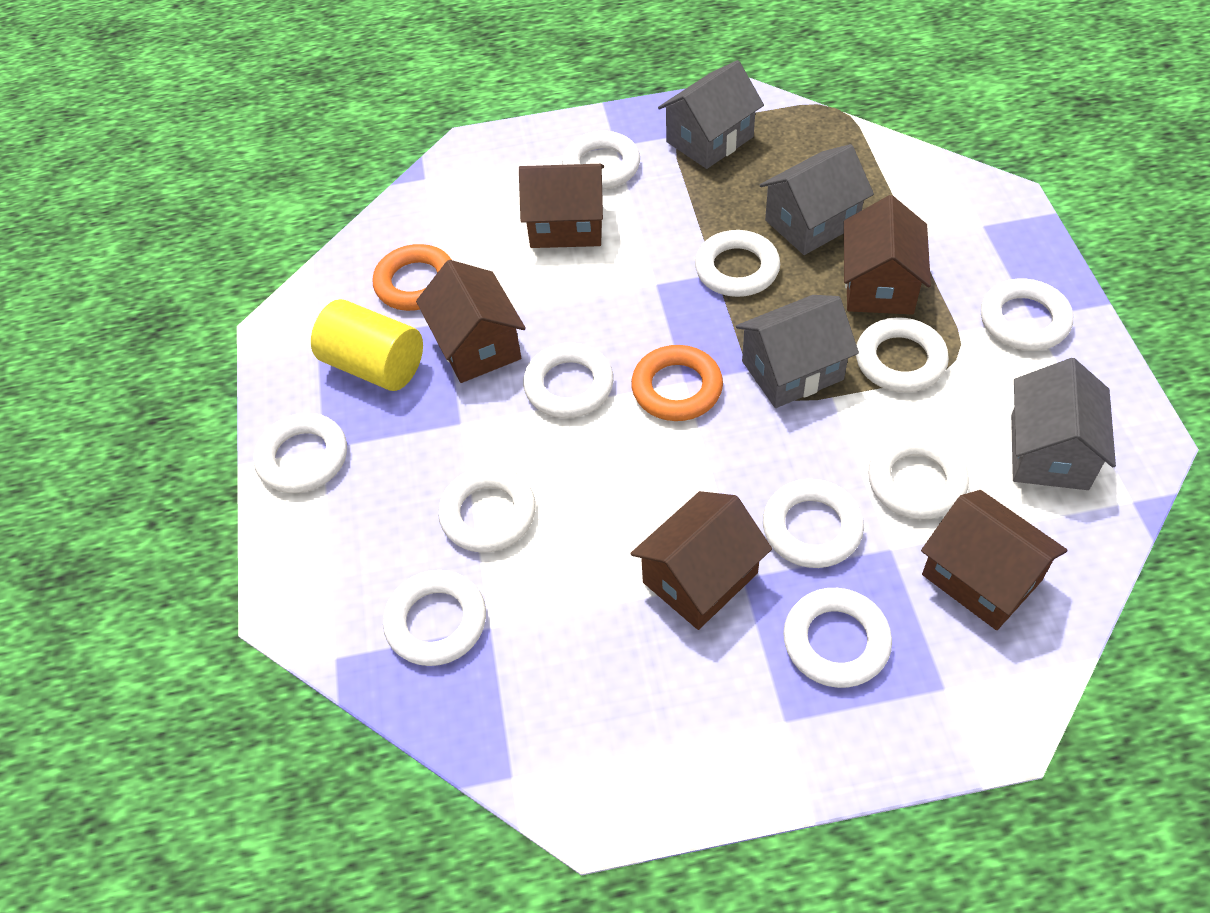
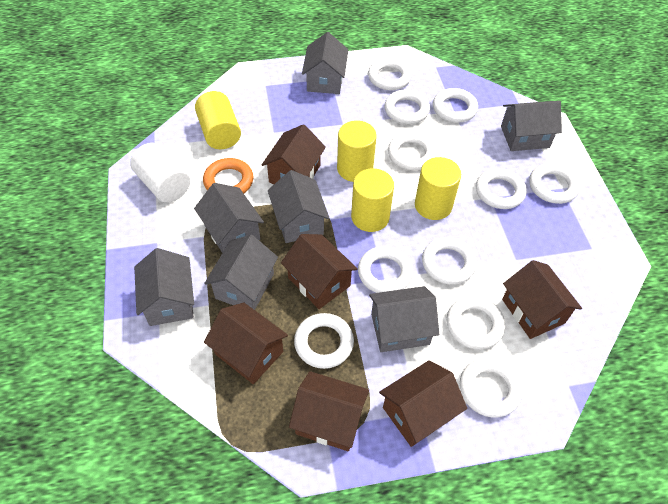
brown house: 5 -> 6
grey house: 4 -> 7
orange ring: 2 -> 1
white cylinder: 0 -> 1
yellow cylinder: 1 -> 4

